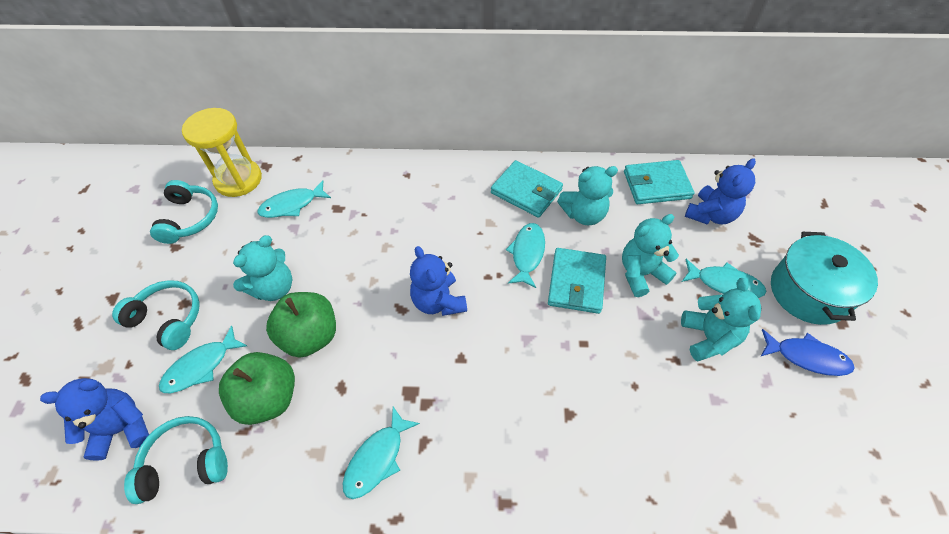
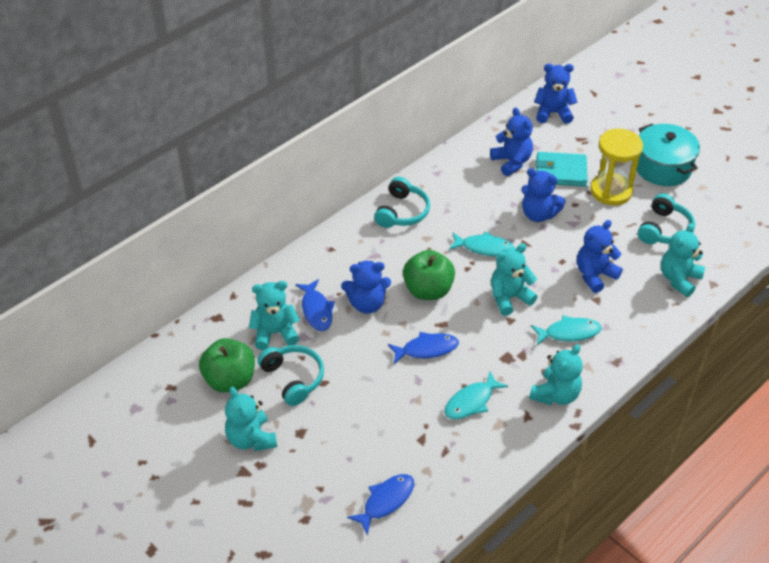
blue fish: 1 -> 3
blue teddy bear: 3 -> 5
turquoise fish: 5 -> 3
turquoise teddy bear: 4 -> 5
turquoise wallet: 3 -> 1

